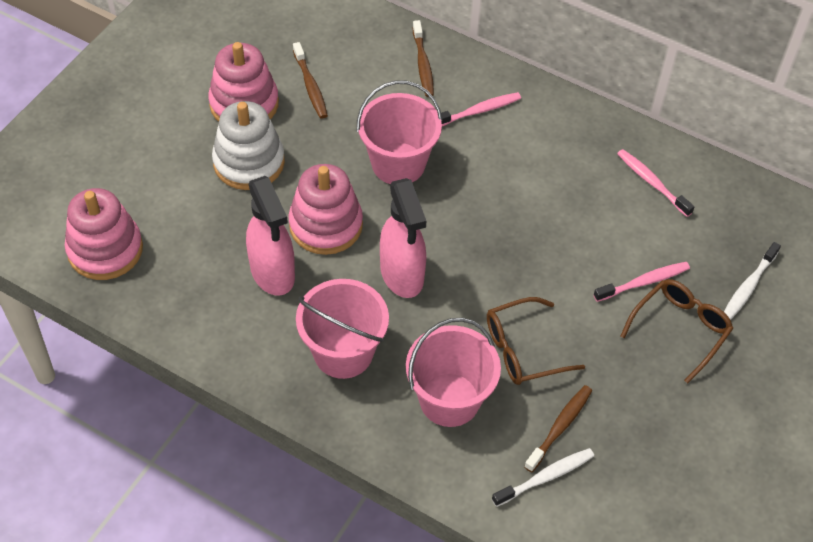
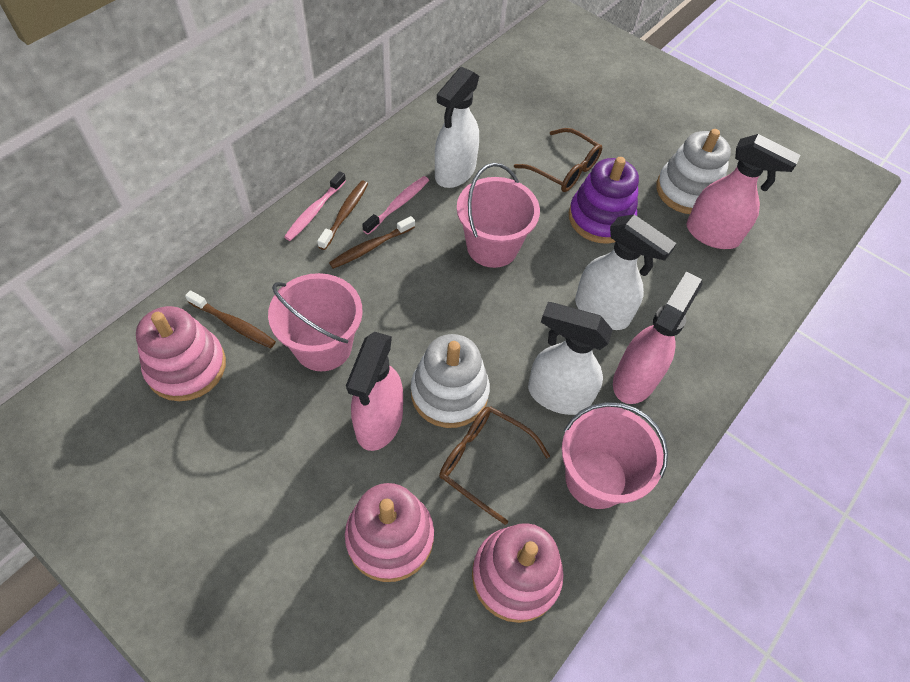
pink spray bottle: 2 -> 3
pink toothbrush: 3 -> 2
purple stacking toy: 0 -> 1
white spray bottle: 0 -> 3
white stacking toy: 1 -> 2
white toothbrush: 2 -> 0

